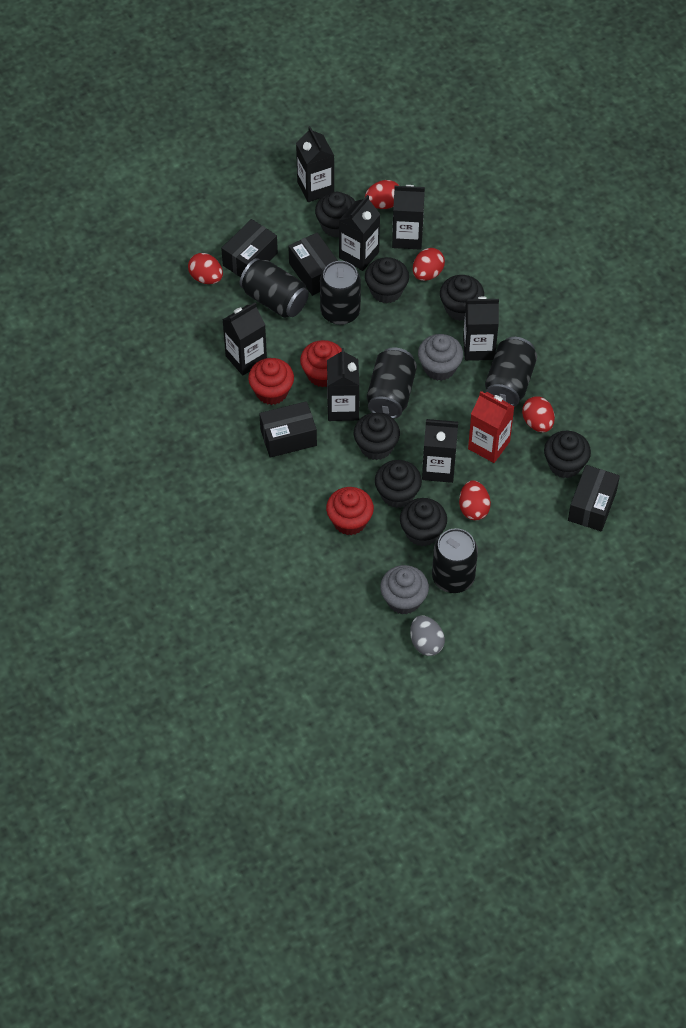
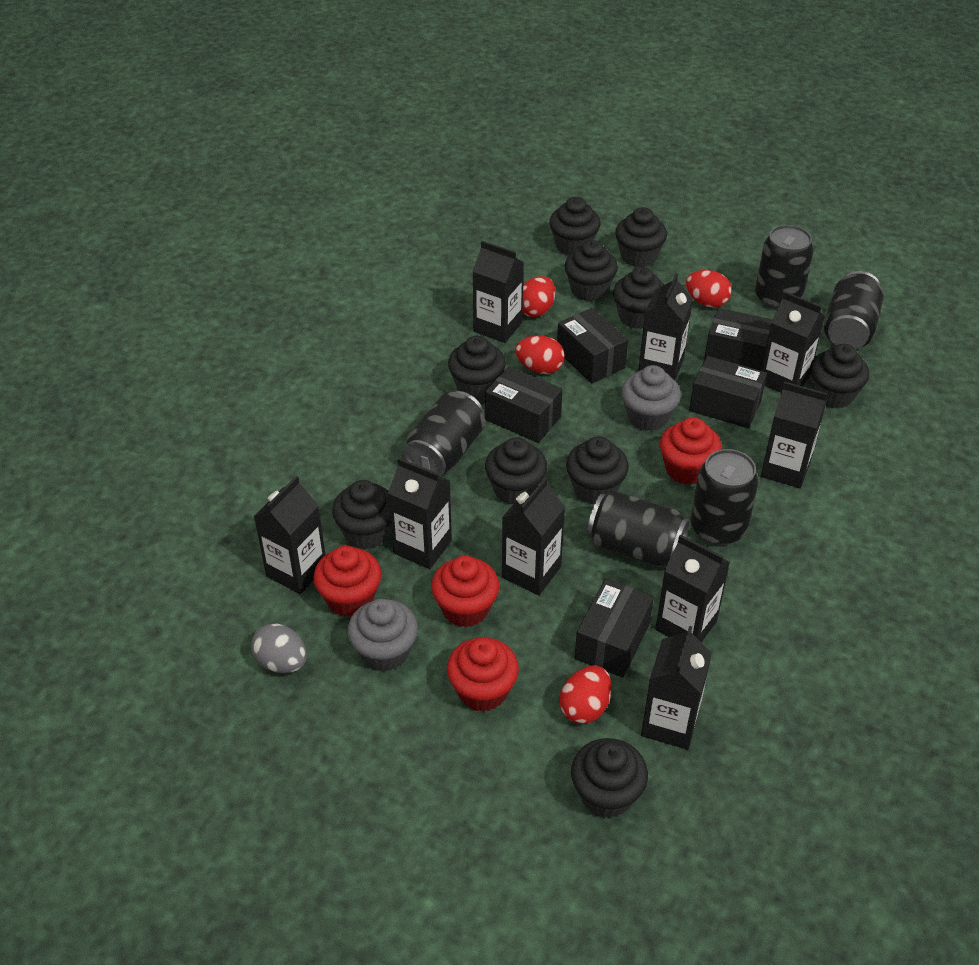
black box: 4 -> 5
black carton: 7 -> 9
black cupcake: 7 -> 10
red carton: 1 -> 0
red cupcake: 3 -> 4
red egg: 5 -> 4

